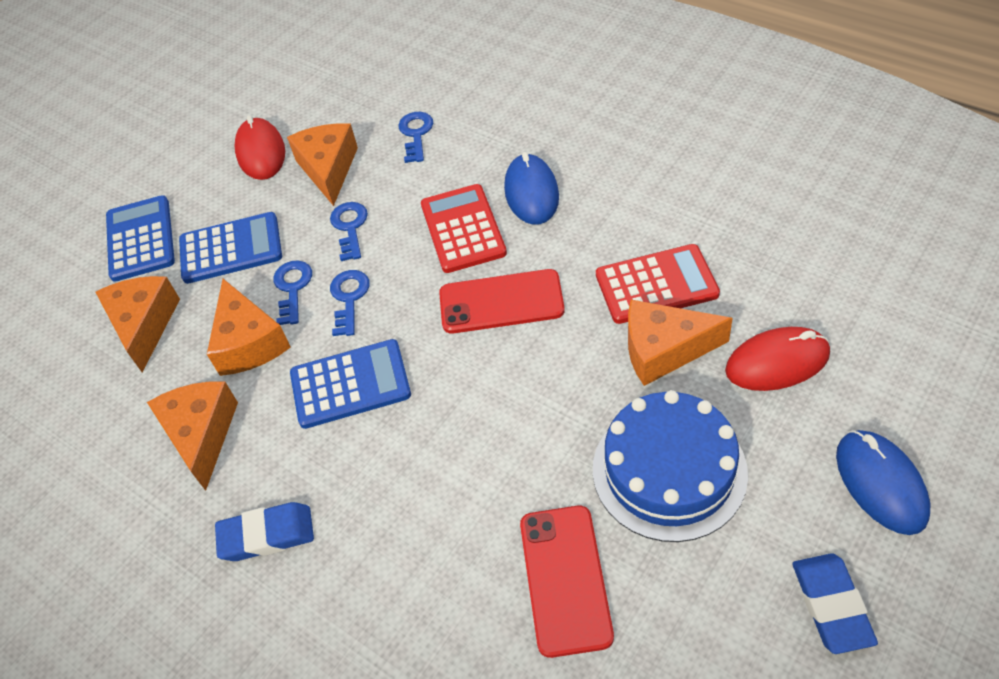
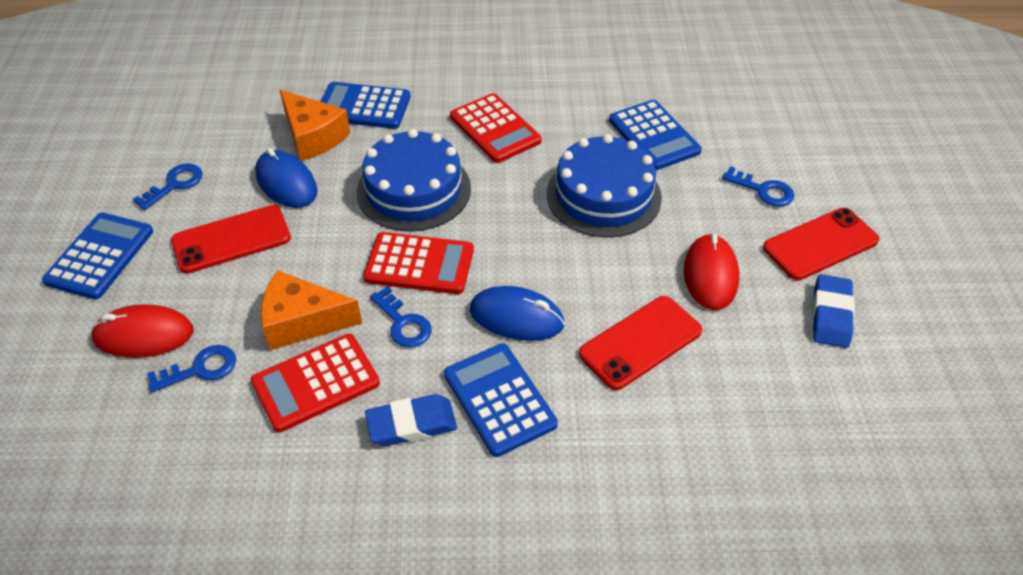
blue cake: 1 -> 2
blue calculator: 3 -> 4
orange cheese: 5 -> 2
red calculator: 2 -> 3
red phone: 2 -> 3

